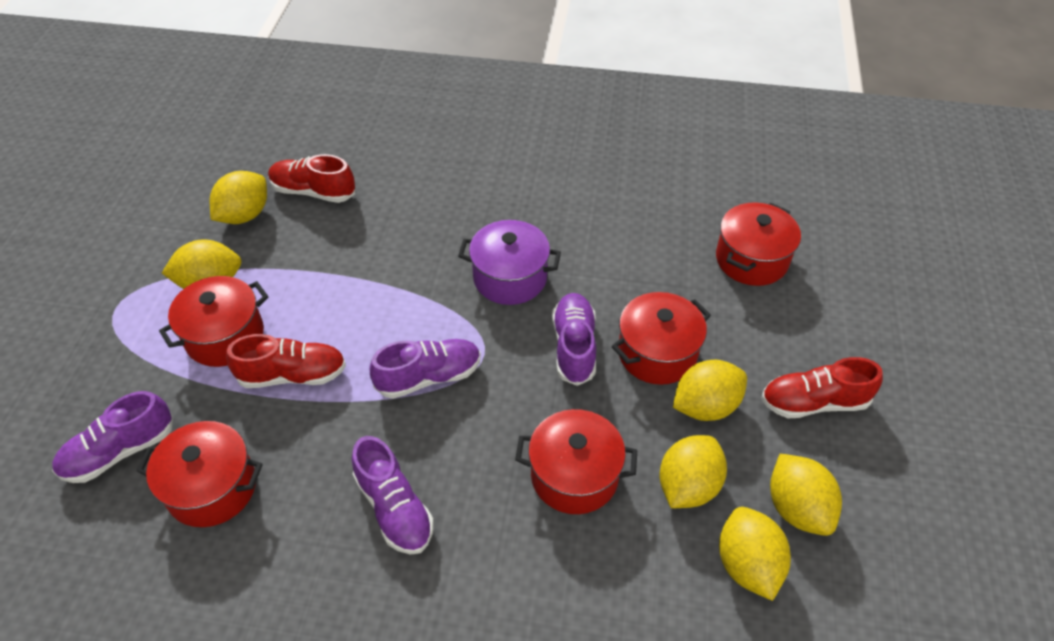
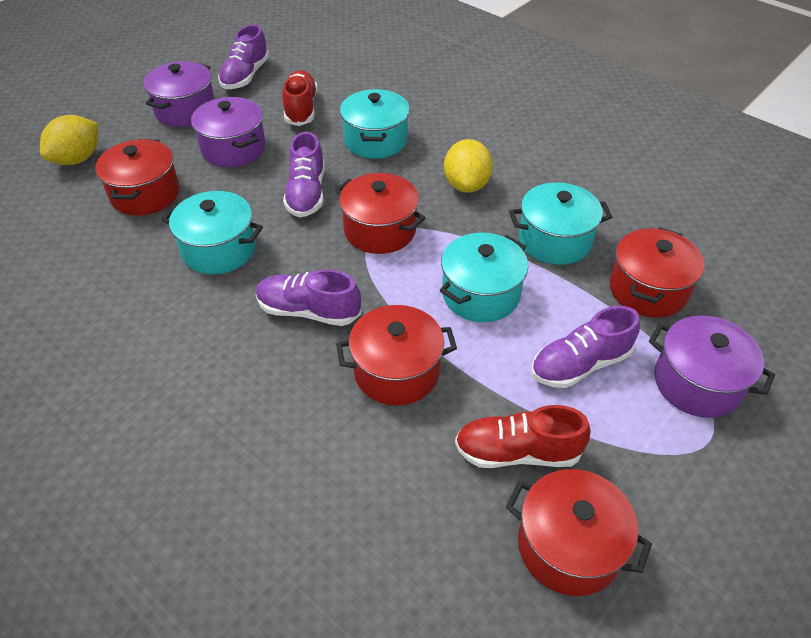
purple pot: 1 -> 3
red shoe: 3 -> 2
turquoise pot: 0 -> 4
yellow lemon: 6 -> 2

